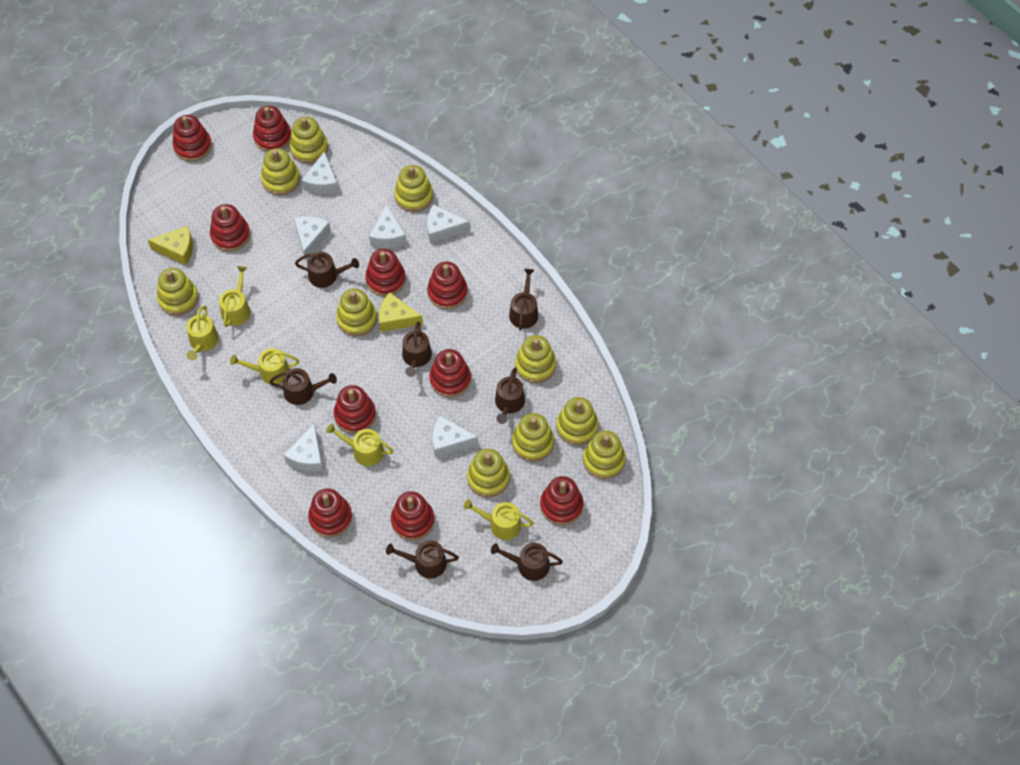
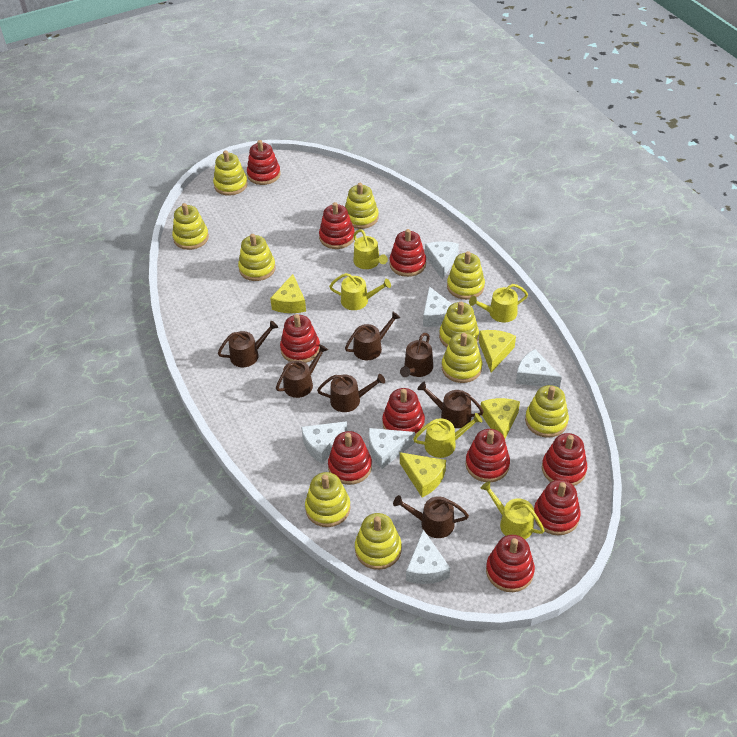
yellow cheese: 2 -> 4

